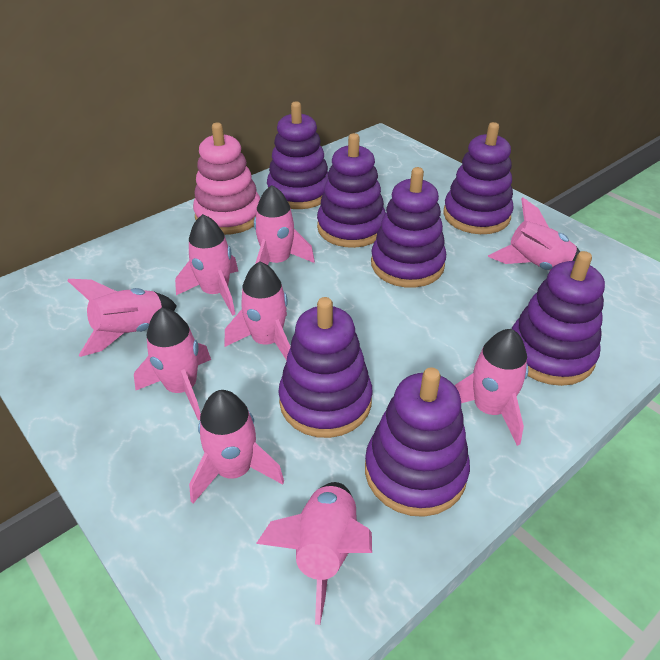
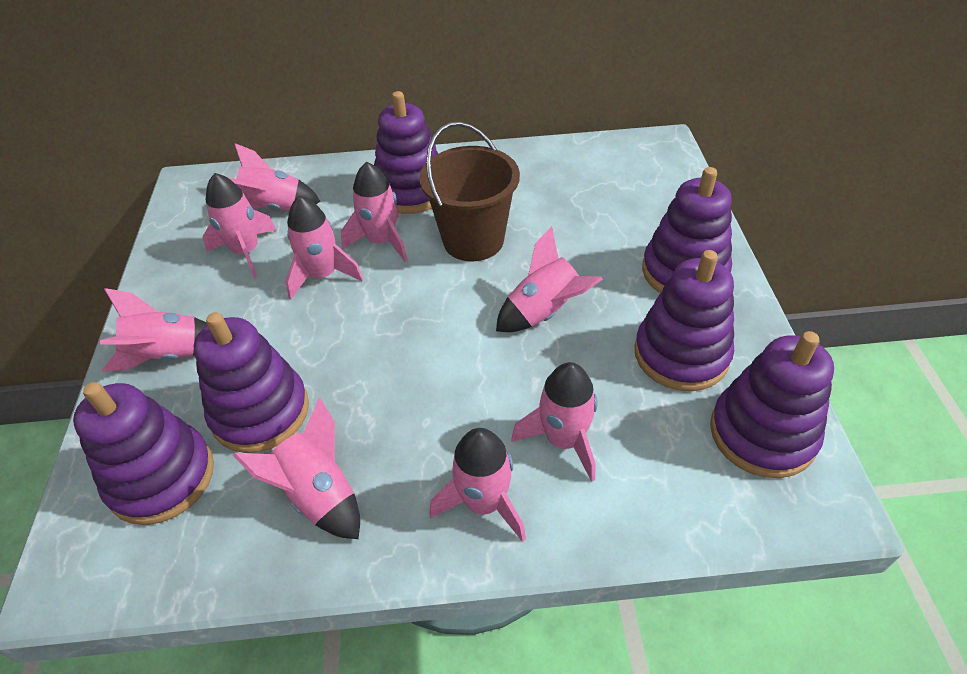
brown bucket: 0 -> 1
pink stacking toy: 1 -> 0
purple stacking toy: 7 -> 6

